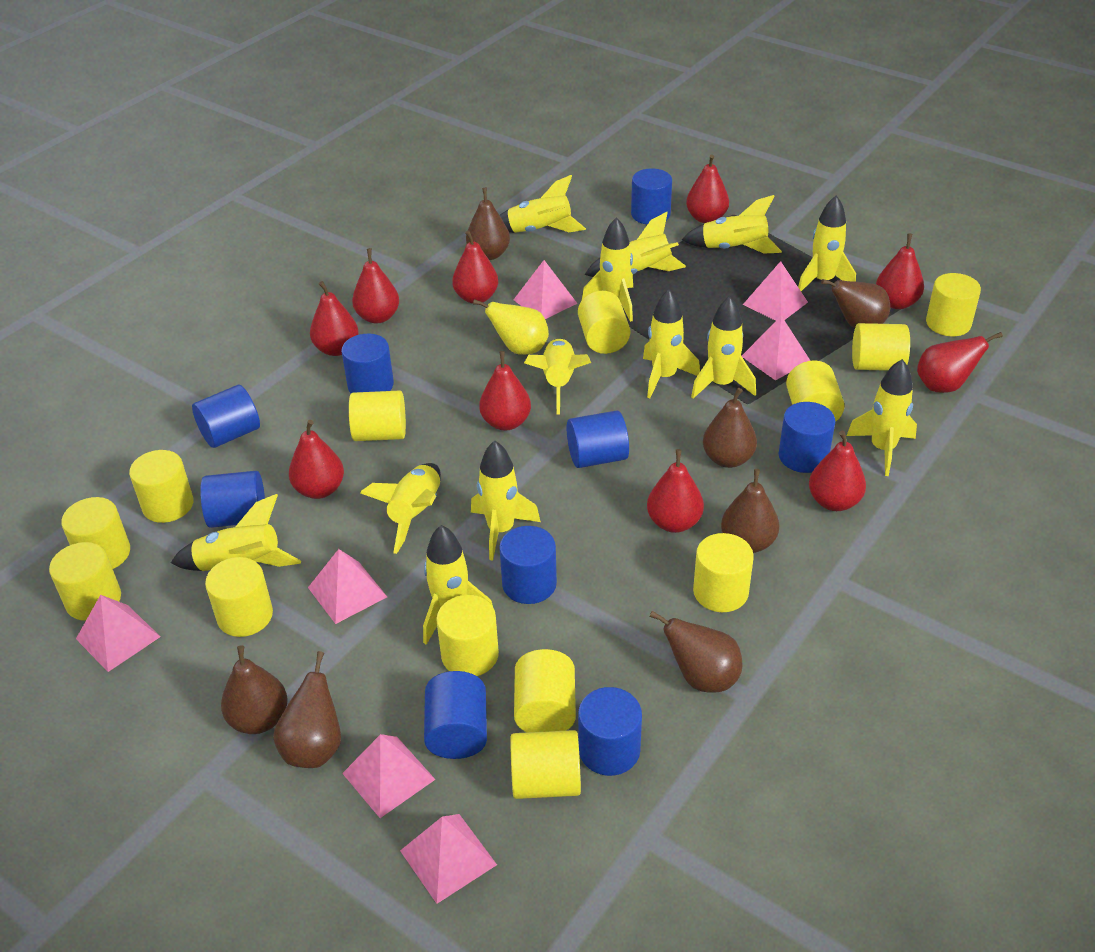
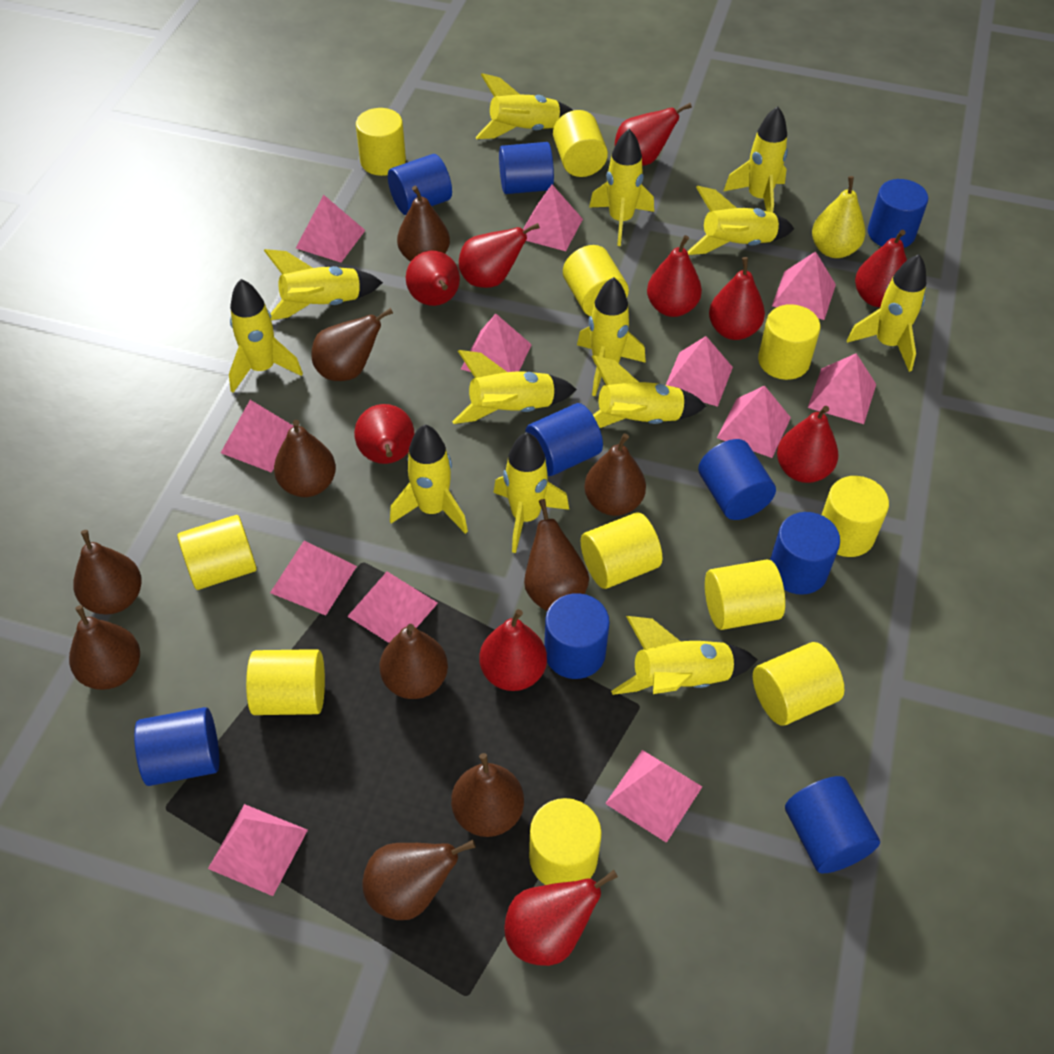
brown pear: 7 -> 10
pink pyramid: 7 -> 12
yellow cylinder: 13 -> 11

